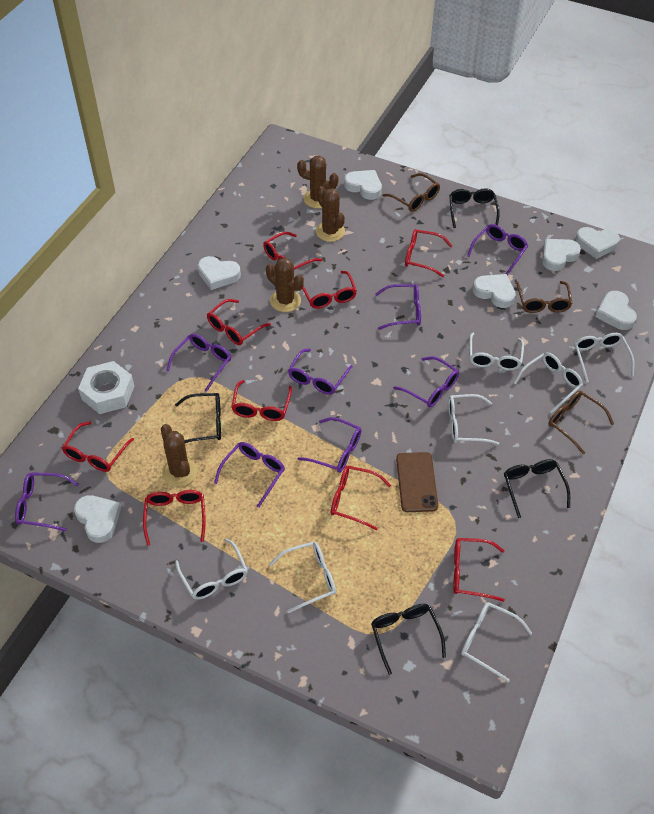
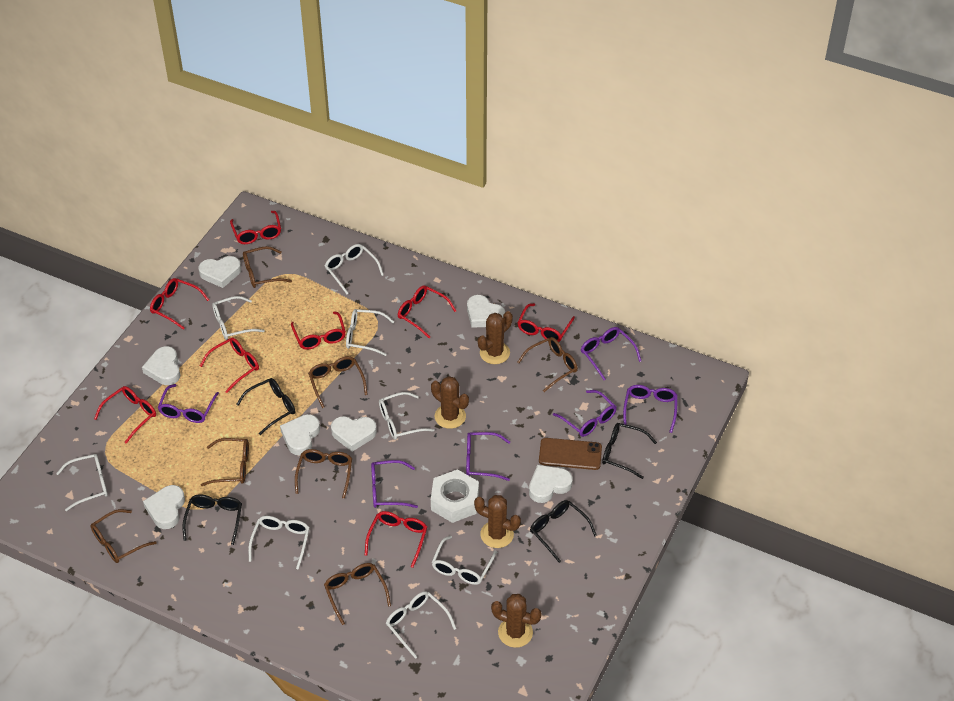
brown glasses: 3 -> 7
purple glasses: 8 -> 6
red glasses: 9 -> 8
white glasses: 7 -> 8

